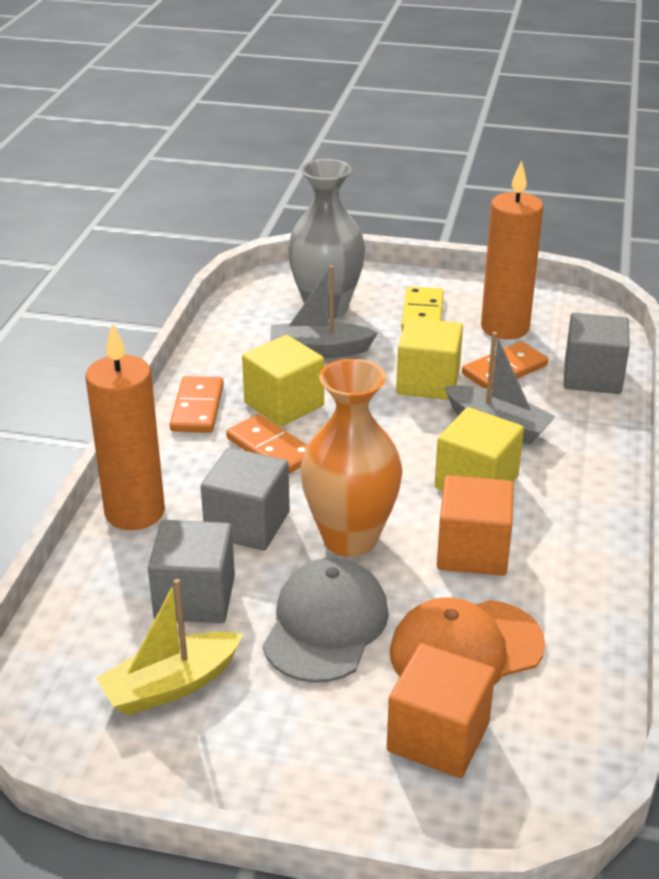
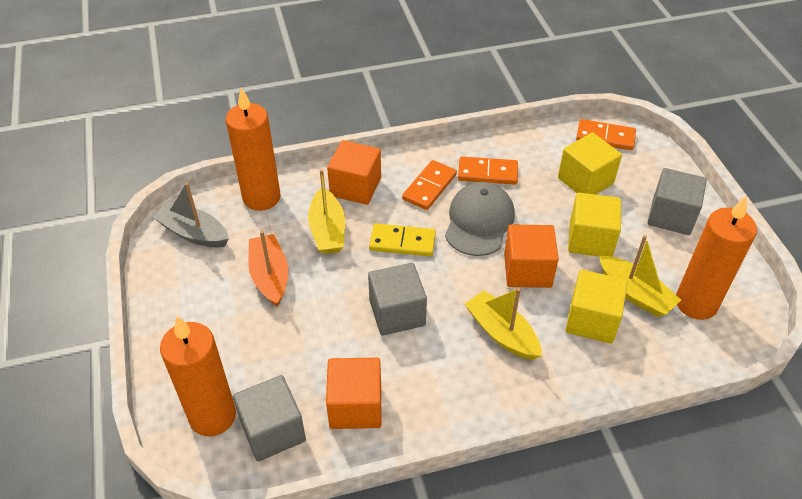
grey boat: 2 -> 1
grey vase: 1 -> 0
orange boat: 0 -> 1
orange candle: 2 -> 3
orange cap: 1 -> 0
orange cube: 2 -> 3
orange vase: 1 -> 0
yellow boat: 1 -> 3

